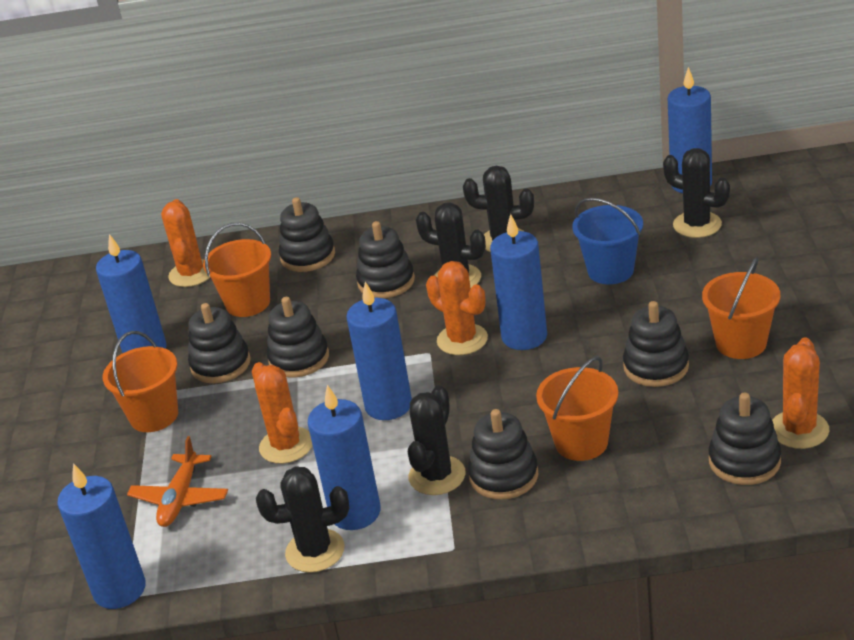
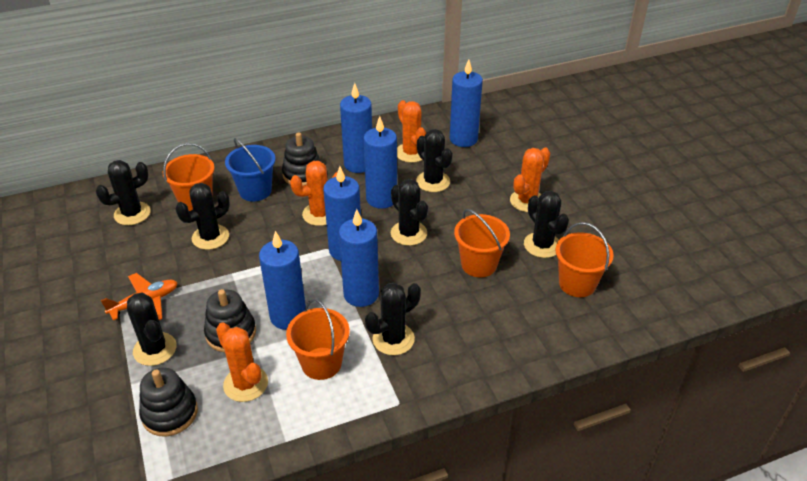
black cactus: 5 -> 7
black stacking toy: 7 -> 3

